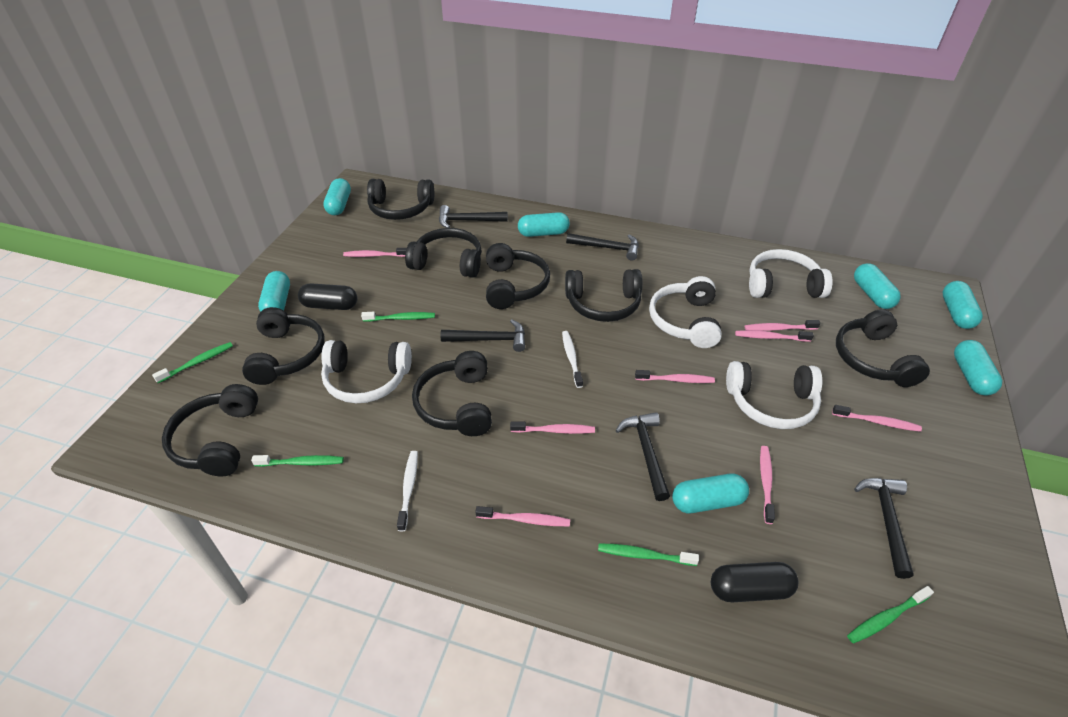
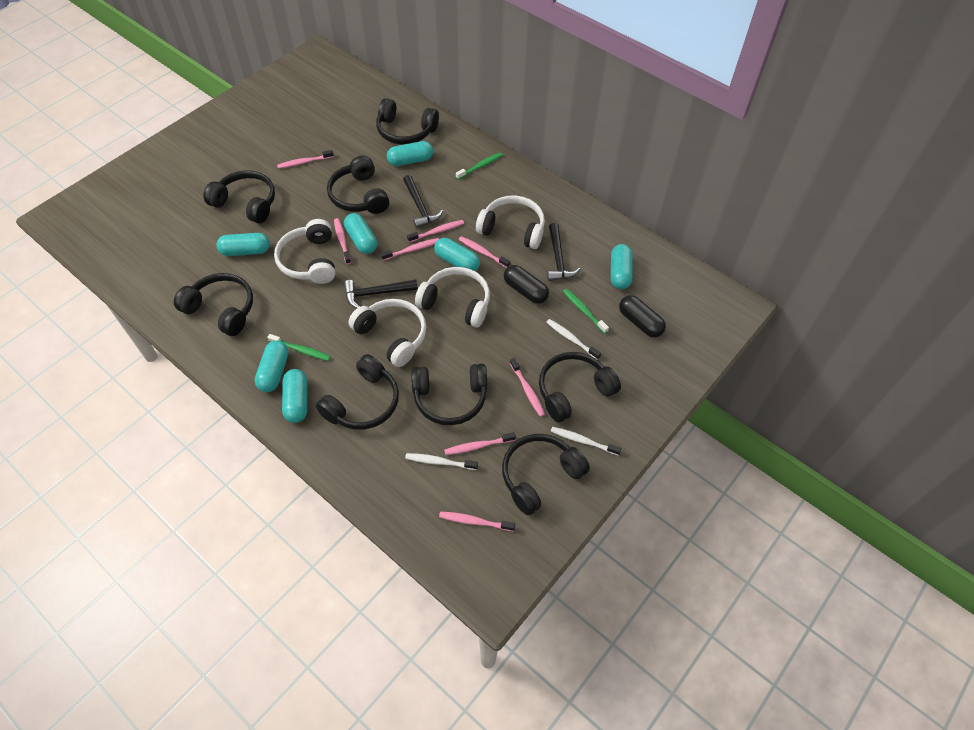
black hammer: 5 -> 3
green toothbrush: 5 -> 3
white toothbrush: 2 -> 3

